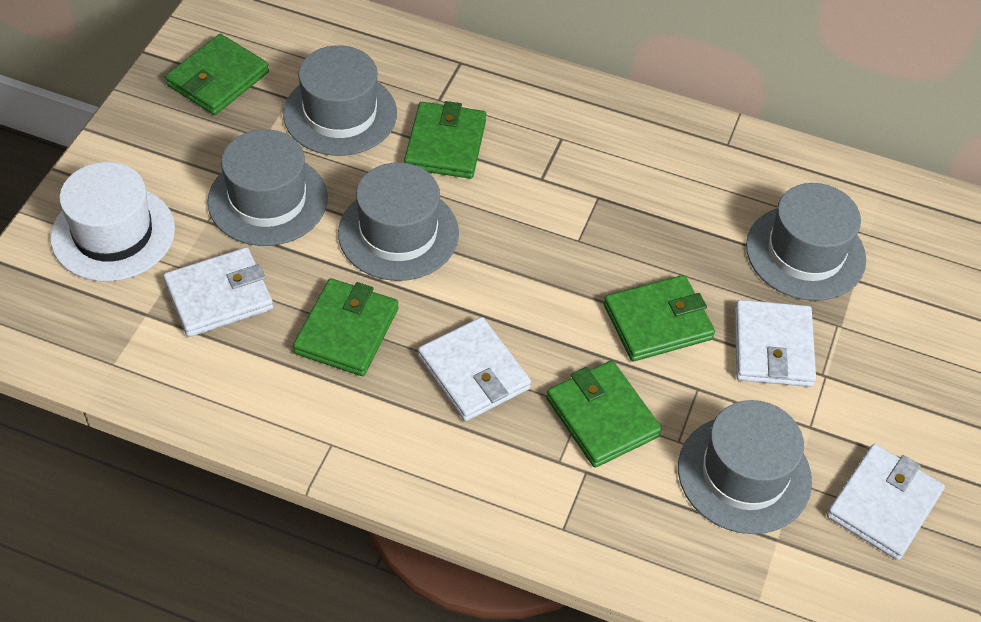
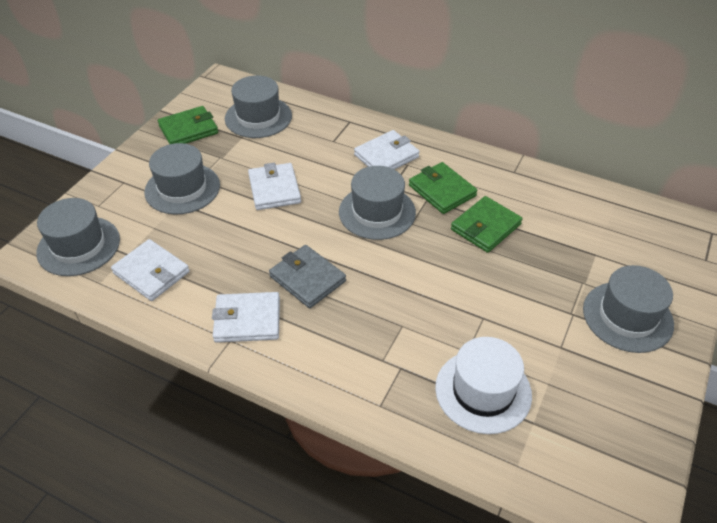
green wallet: 5 -> 3
grey wallet: 0 -> 1

